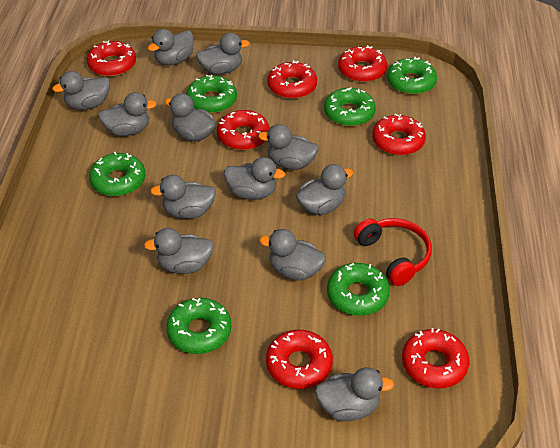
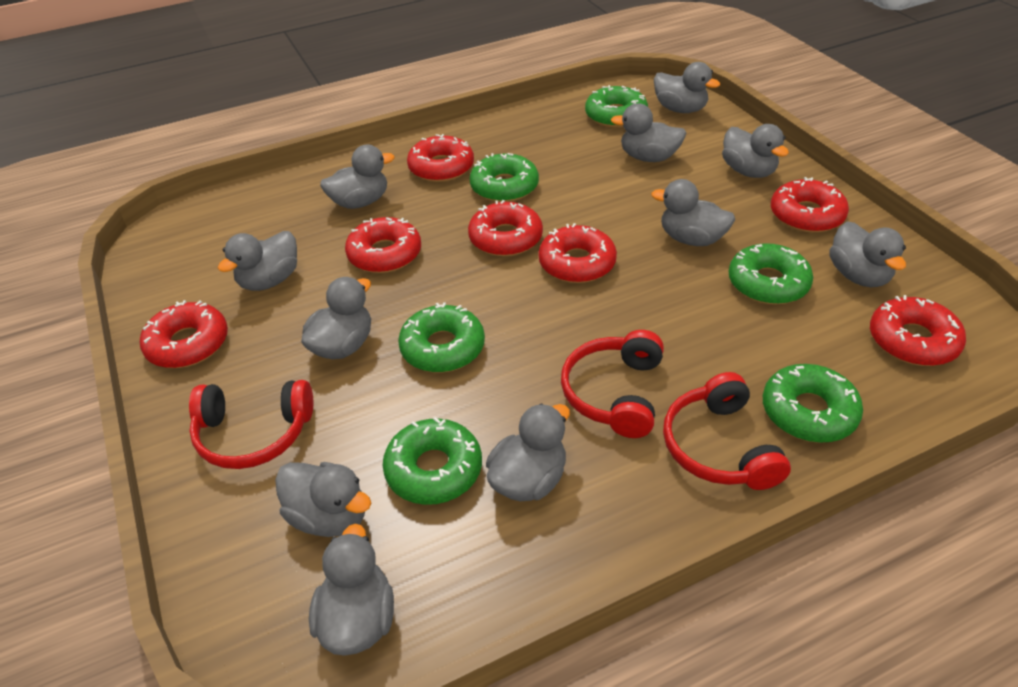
grey duck: 12 -> 11
red headphones: 1 -> 3

